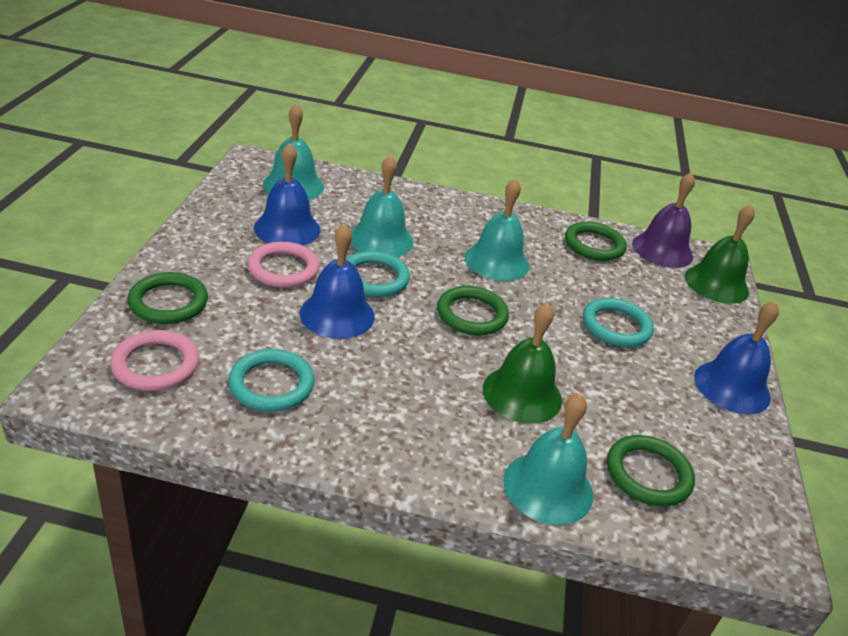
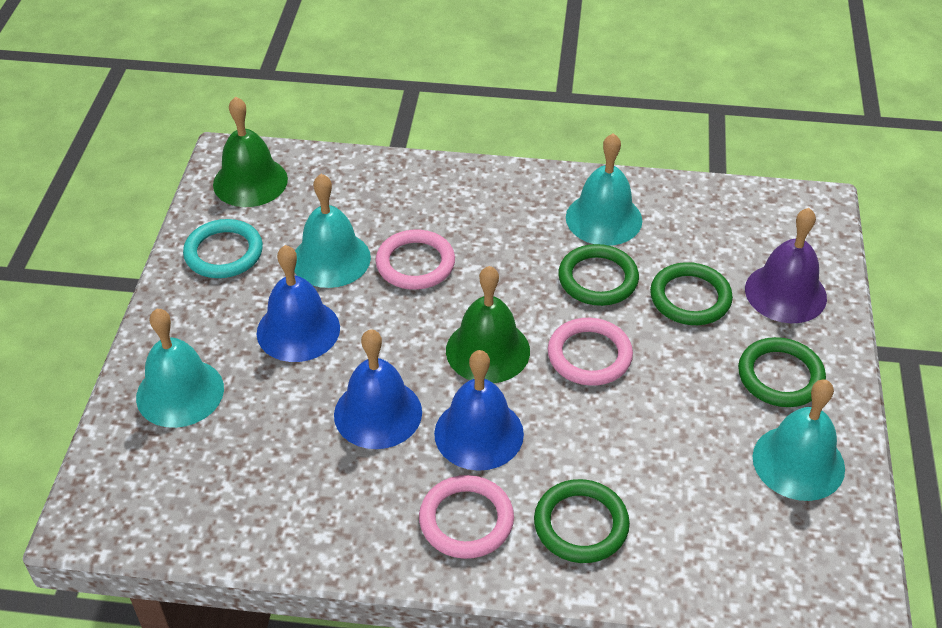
pink ring: 2 -> 3
turquoise ring: 3 -> 1

